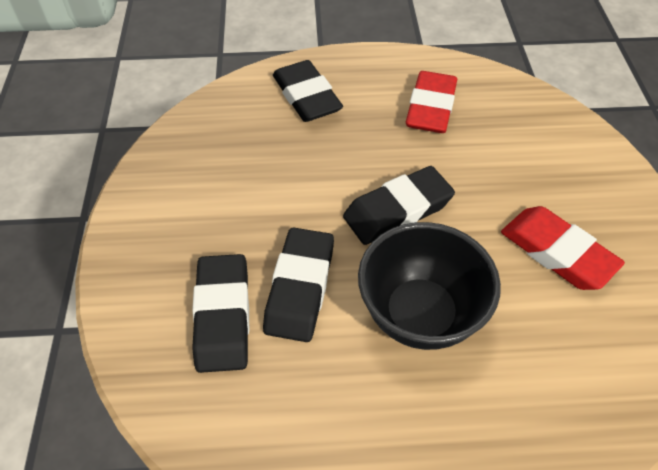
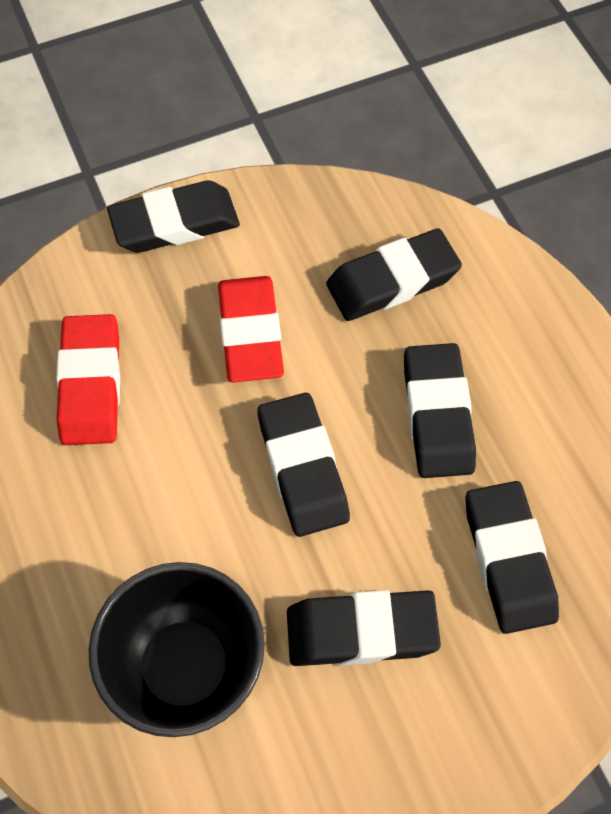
black eraser: 4 -> 6

